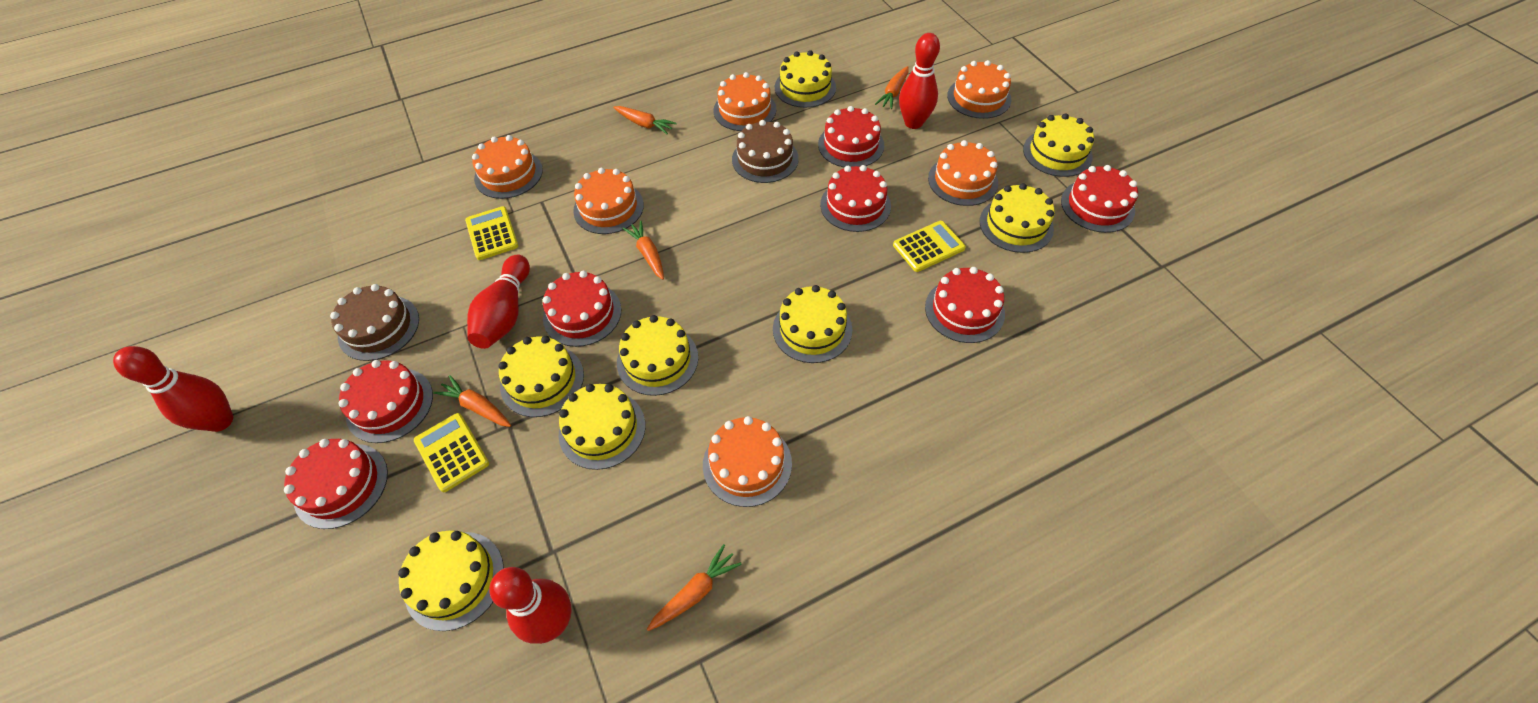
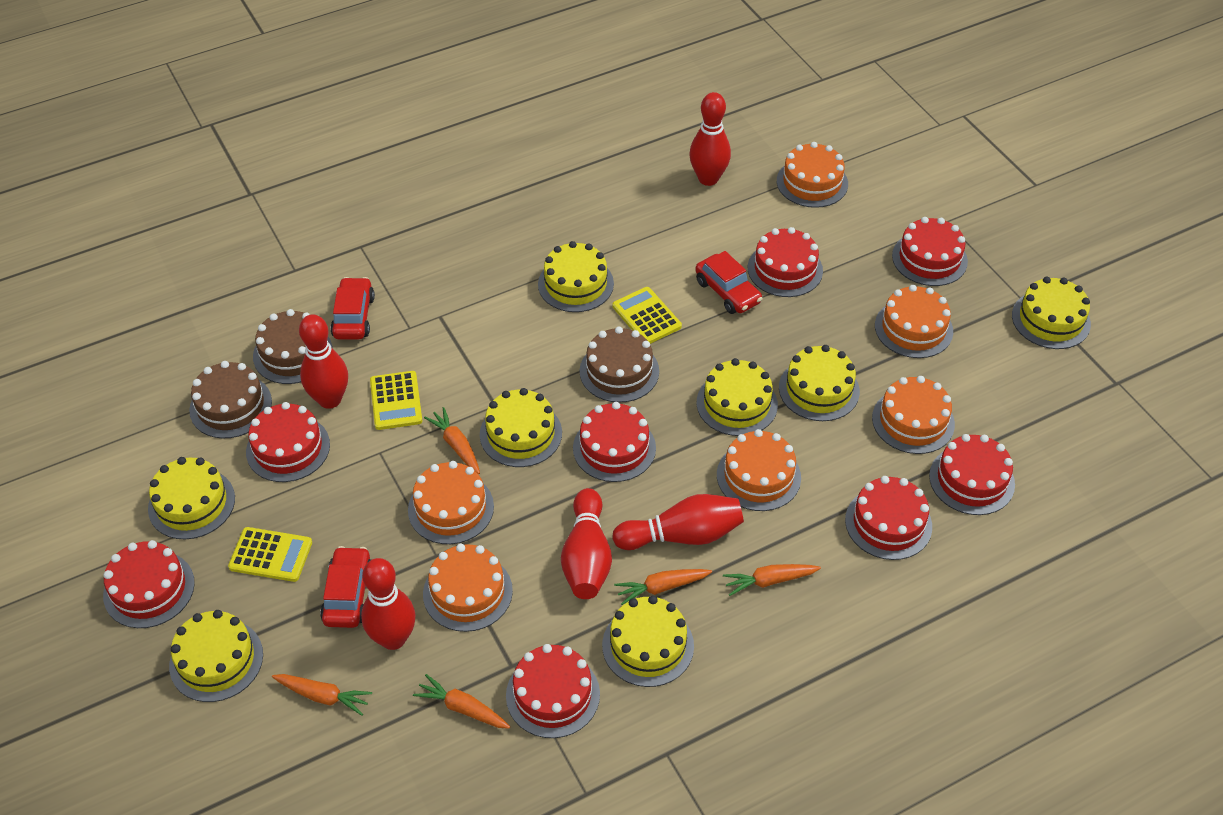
brown cake: 2 -> 3
red bowling pin: 4 -> 5
red cake: 7 -> 8
red car: 0 -> 3

